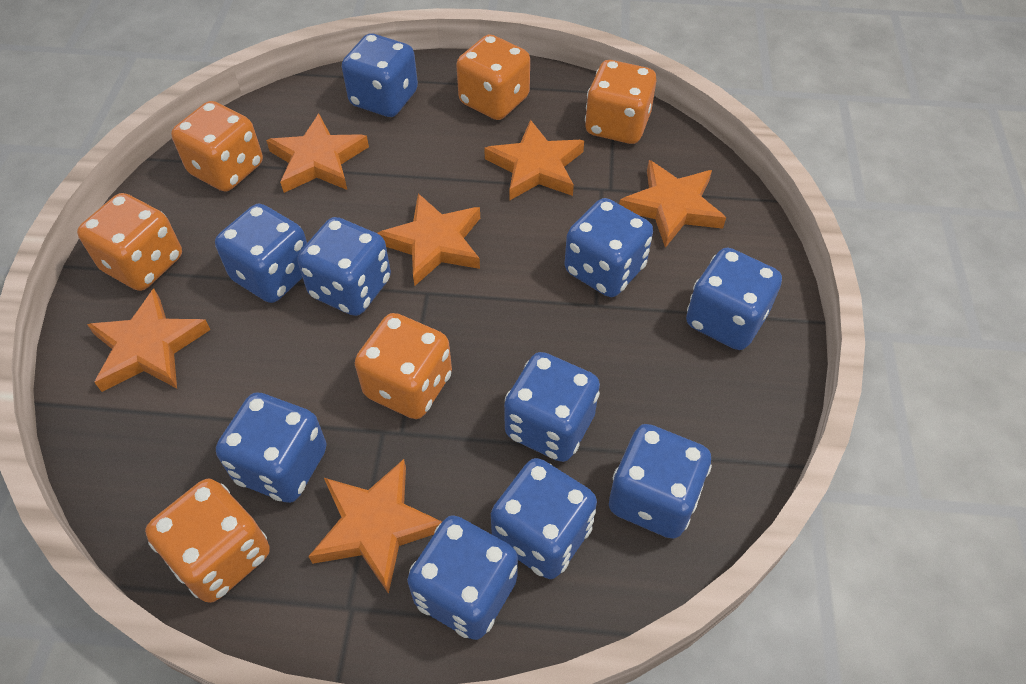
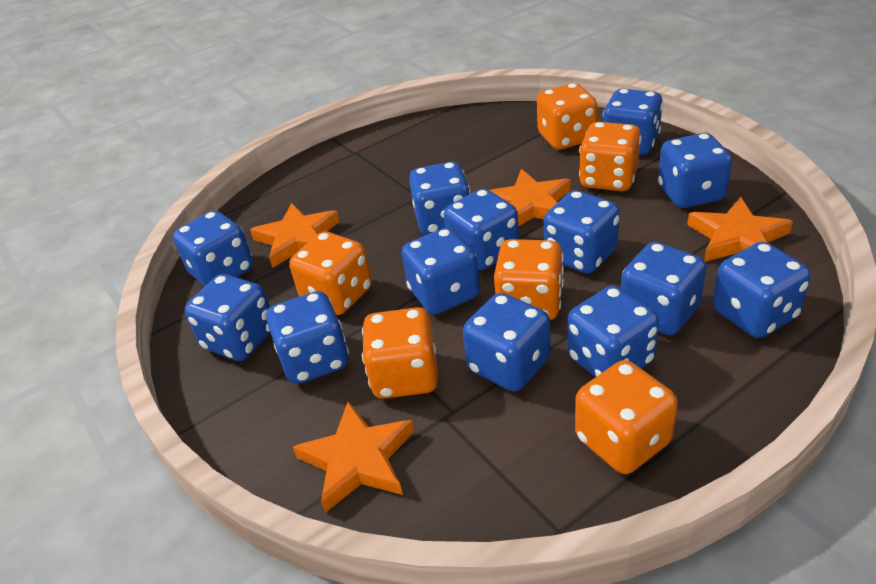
blue dice: 10 -> 13
orange star: 6 -> 4

